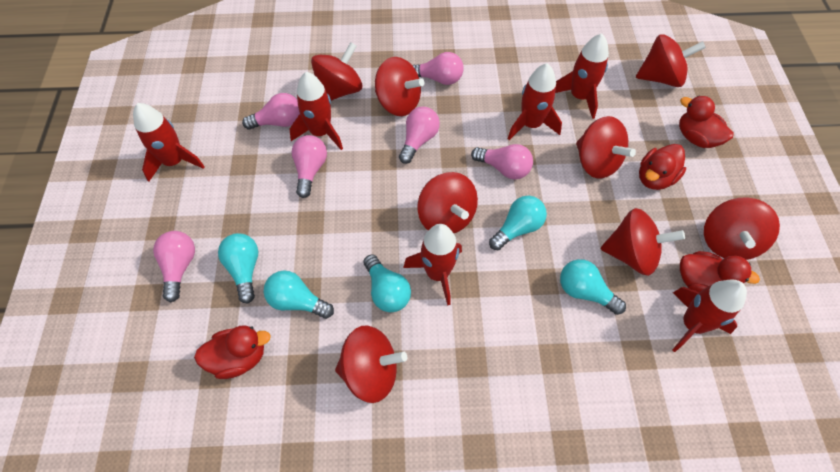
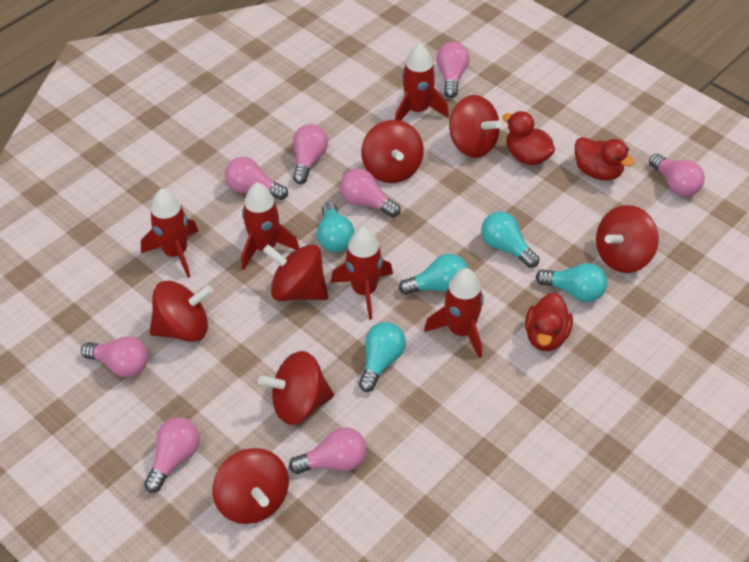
pink light bulb: 6 -> 8
red duck: 4 -> 3
red rocket: 6 -> 5
red spinning top: 8 -> 7

